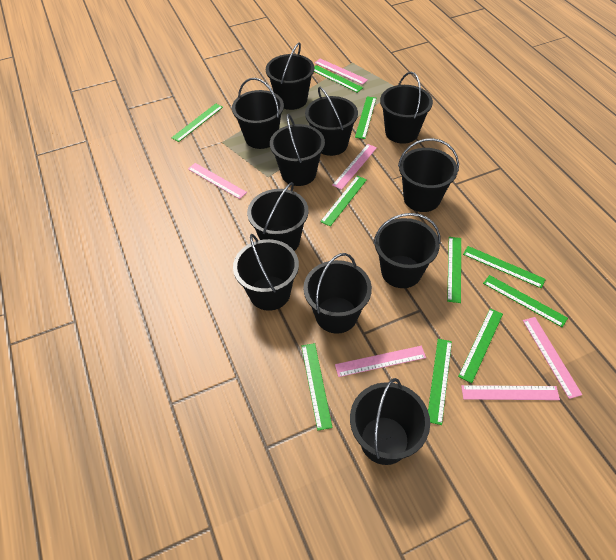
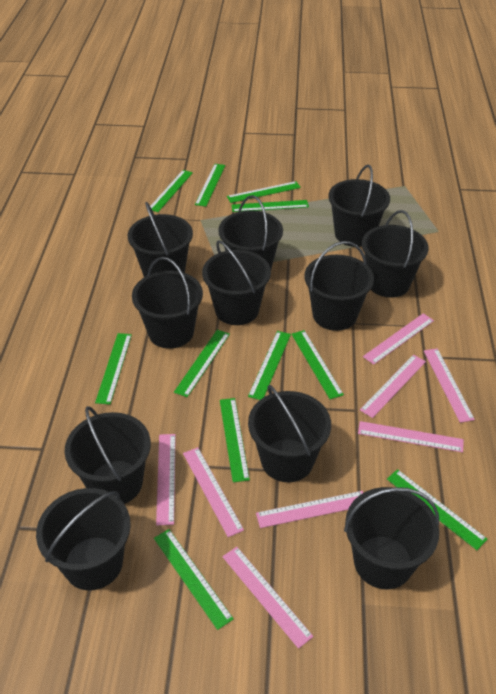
green ruler: 10 -> 11
pink ruler: 6 -> 8

